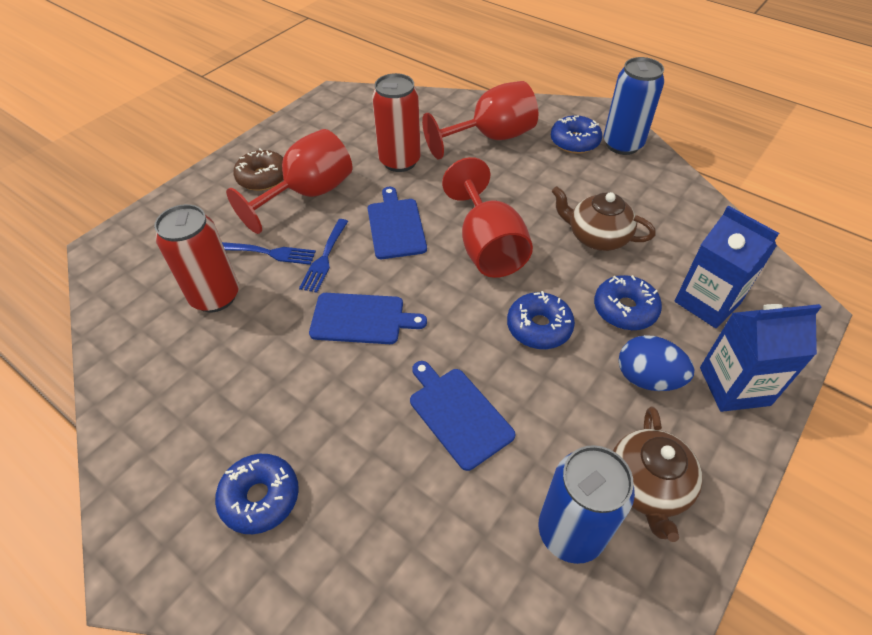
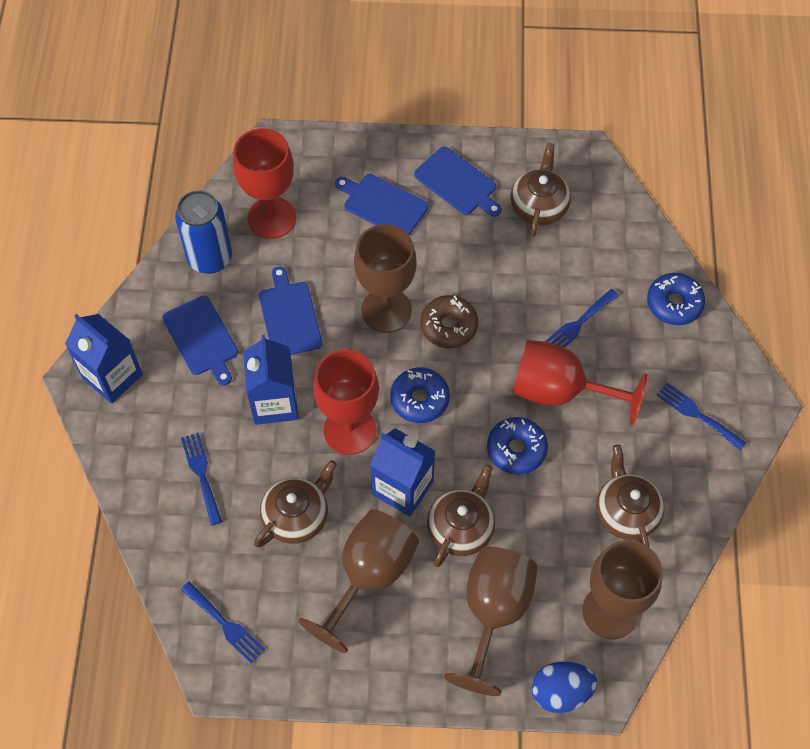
blue can: 2 -> 1
blue carton: 2 -> 3
blue cutting board: 3 -> 4
blue donut: 4 -> 3
blue fork: 2 -> 4
brown goblet: 0 -> 4
brown teapot: 2 -> 4
red can: 2 -> 0

